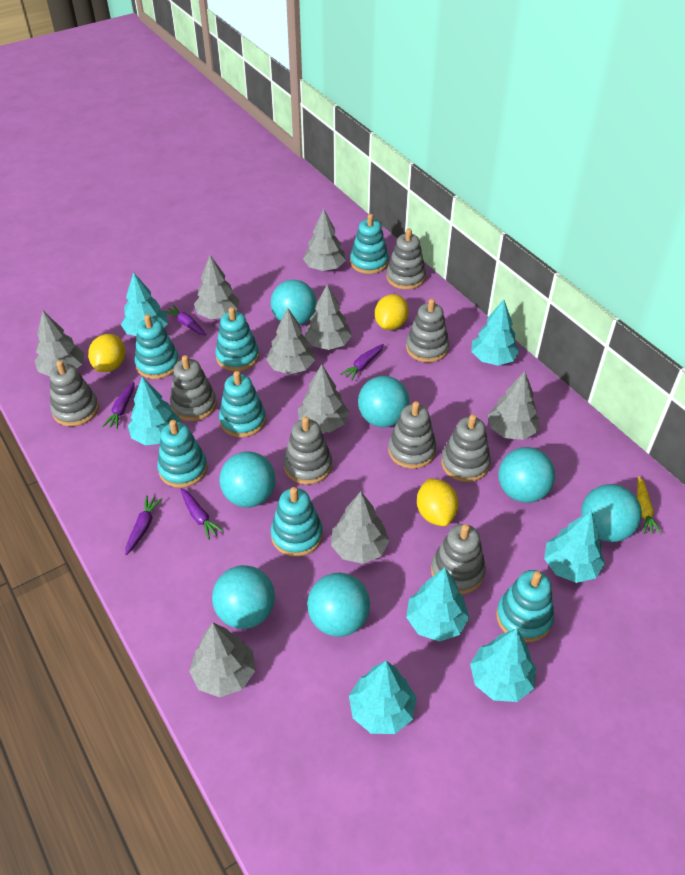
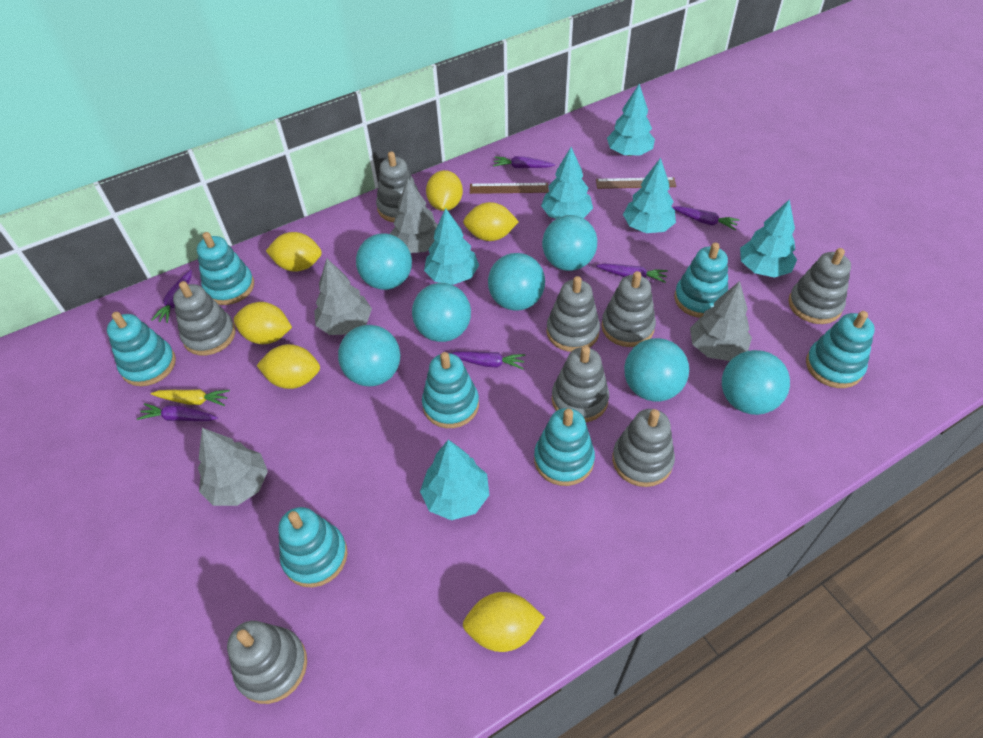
brown ruler: 0 -> 2
grey tree: 9 -> 4
purple carrot: 5 -> 6
turquoise tree: 7 -> 6
yellow lemon: 3 -> 6

